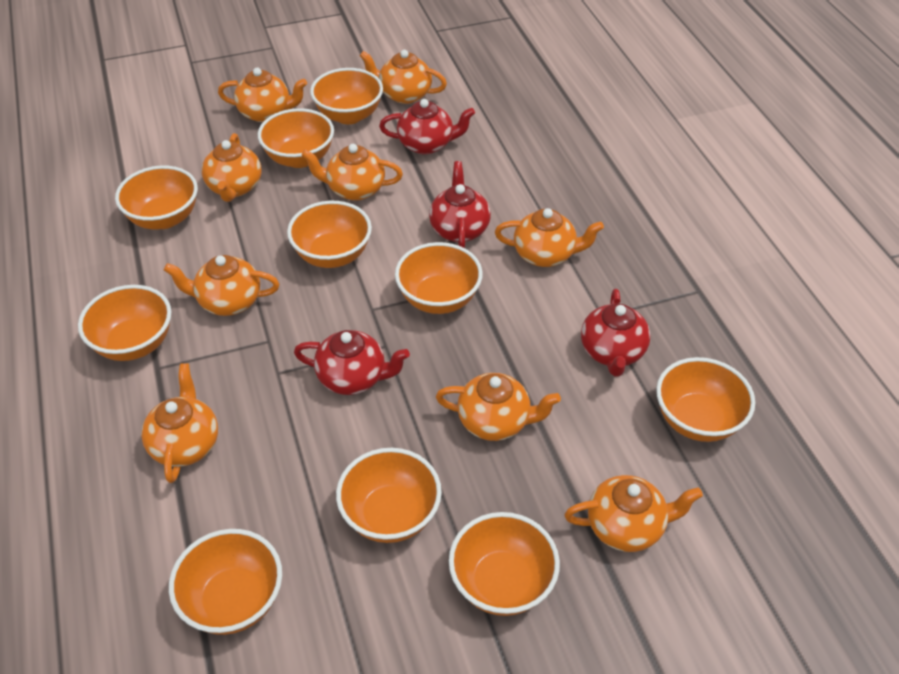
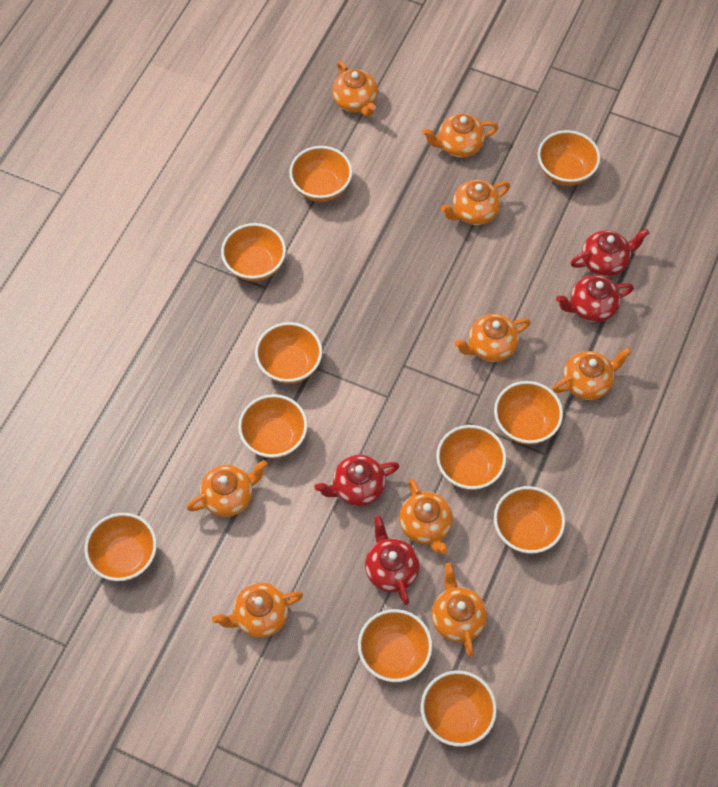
orange bowl: 10 -> 11

